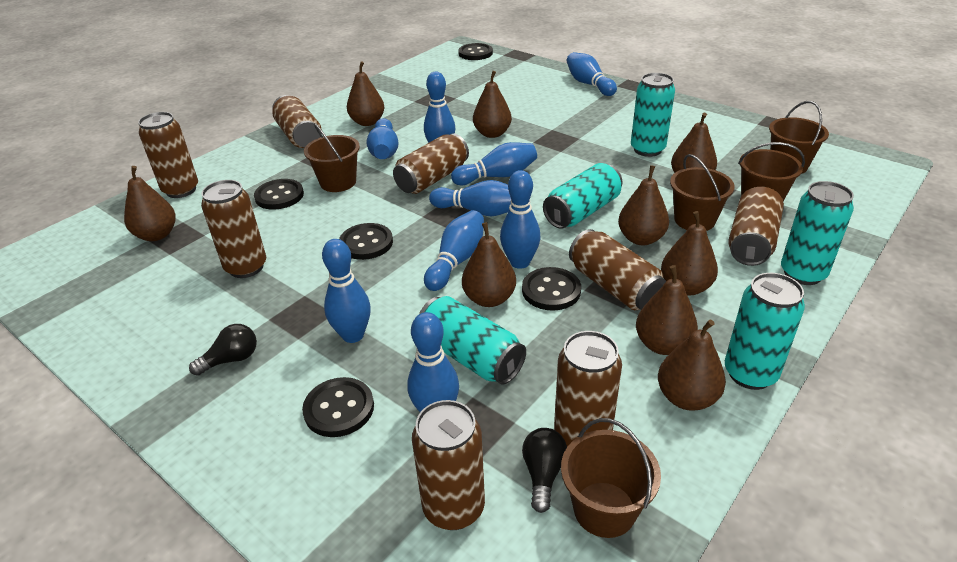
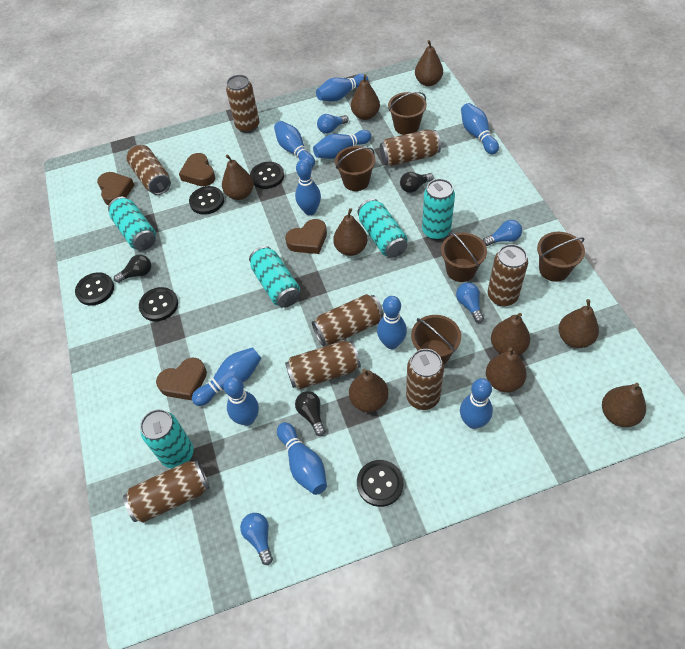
black light bulb: 2 -> 3
blue bowling pin: 9 -> 10
blue light bulb: 0 -> 4
brown heart: 0 -> 4

